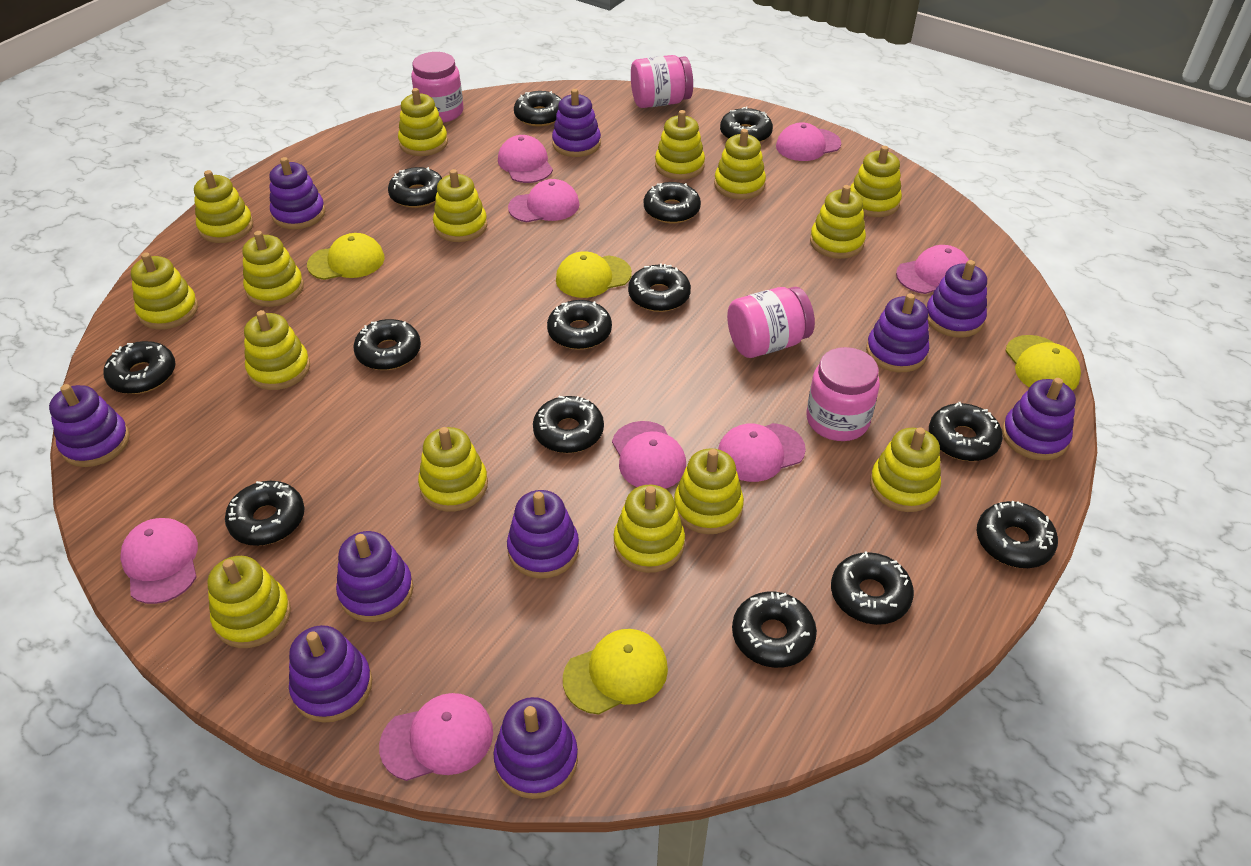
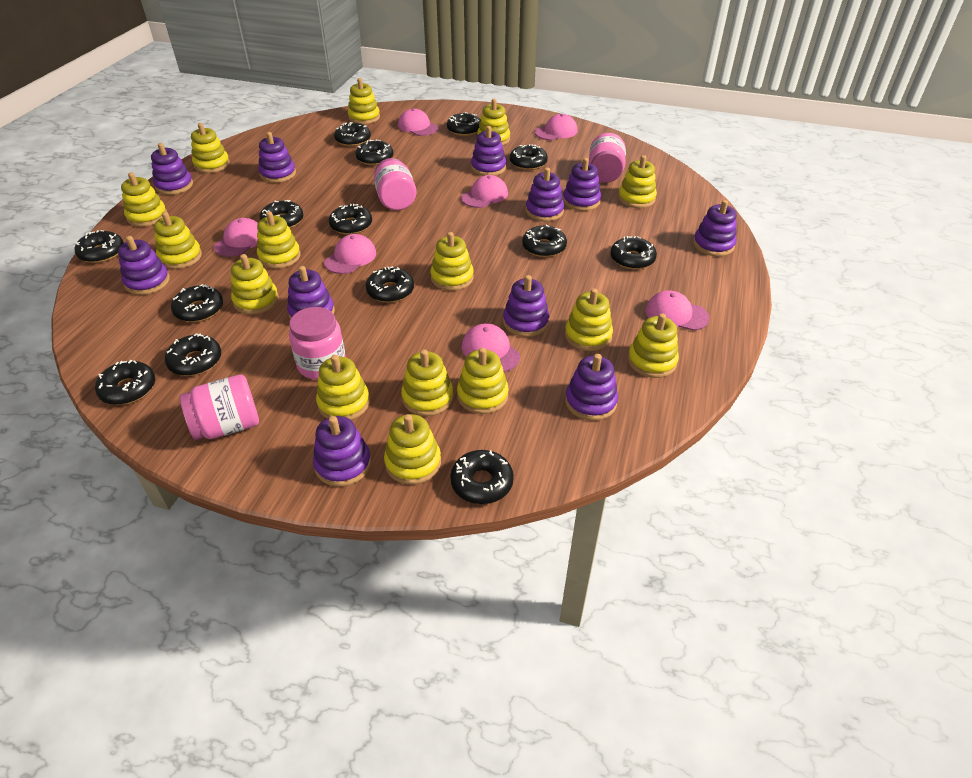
pink cap: 8 -> 7
purple stacking toy: 10 -> 11
yellow cap: 4 -> 0

